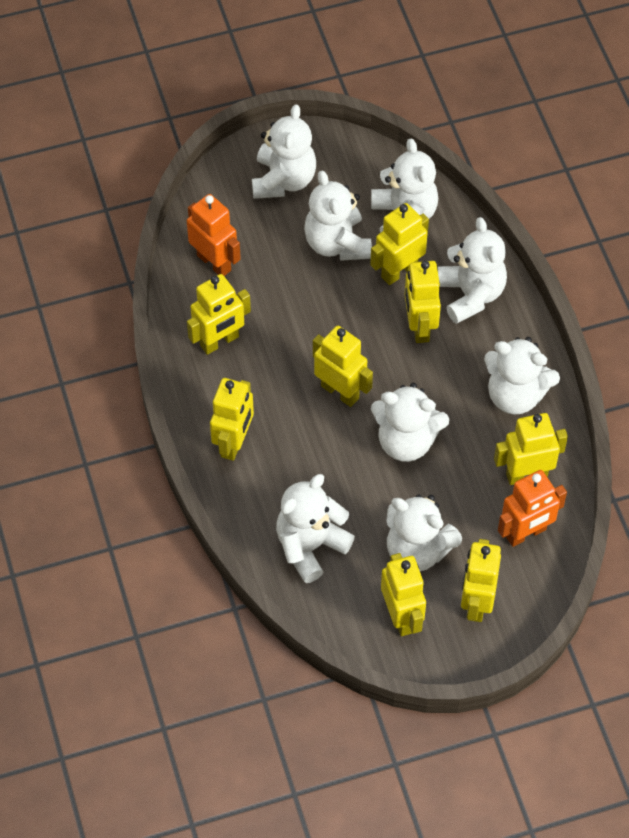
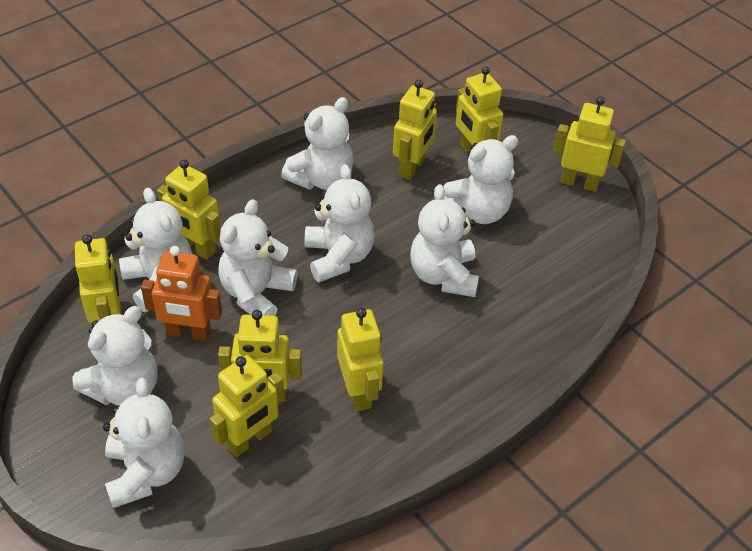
orange robot: 2 -> 1

